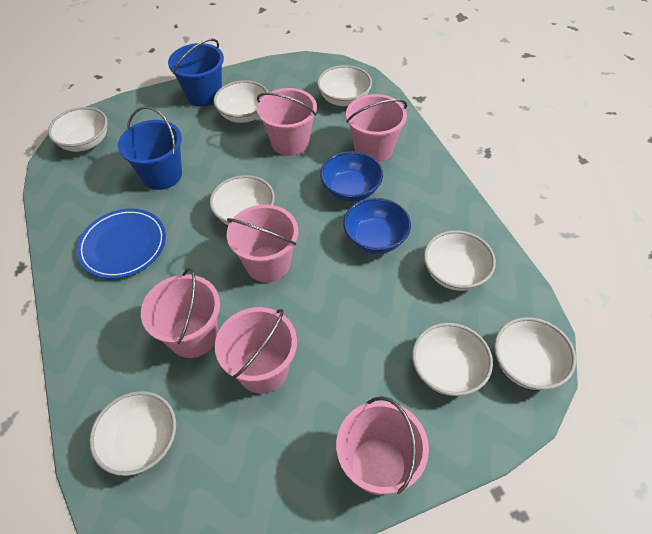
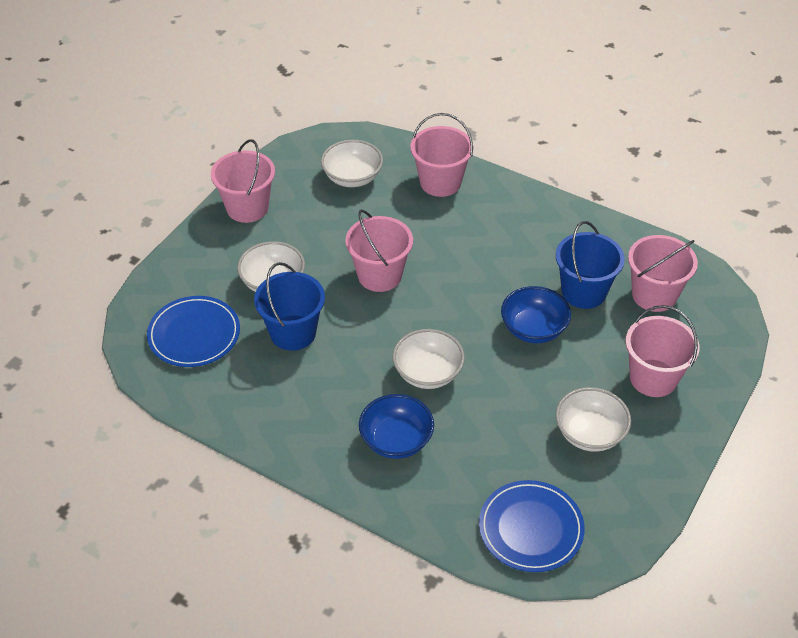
blue plate: 1 -> 2
pink bucket: 6 -> 5
white bowl: 8 -> 4

